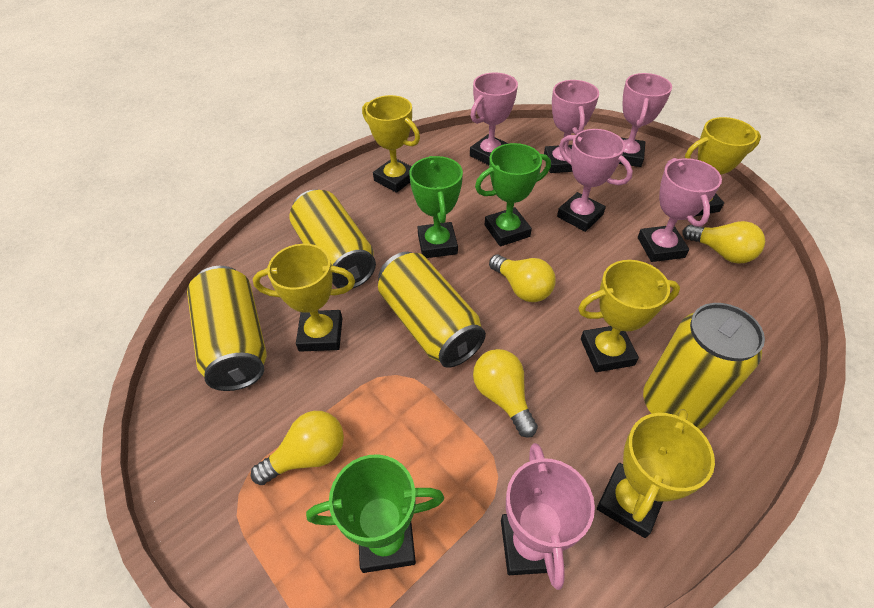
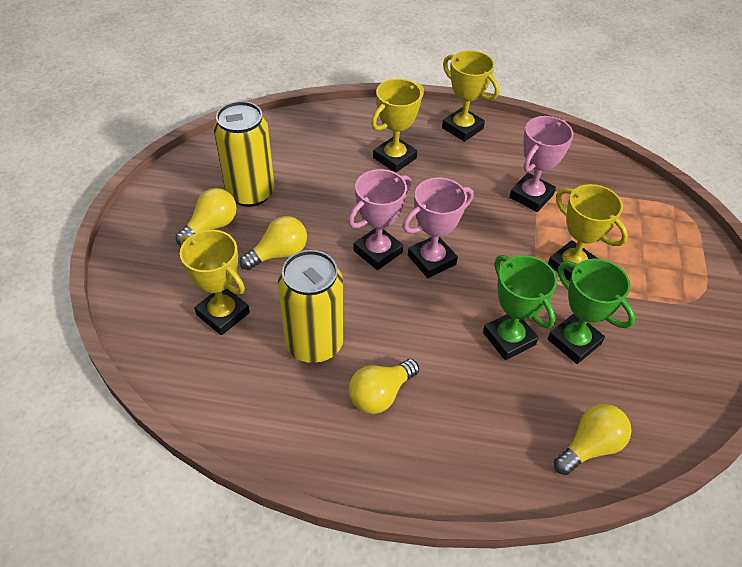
green trophy: 3 -> 2
pink trophy: 6 -> 3
yellow can: 4 -> 2
yellow trophy: 5 -> 4

